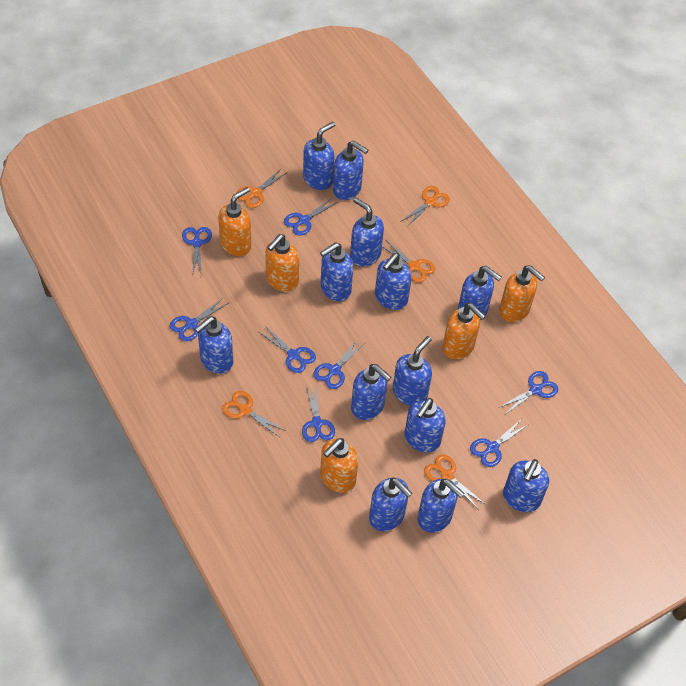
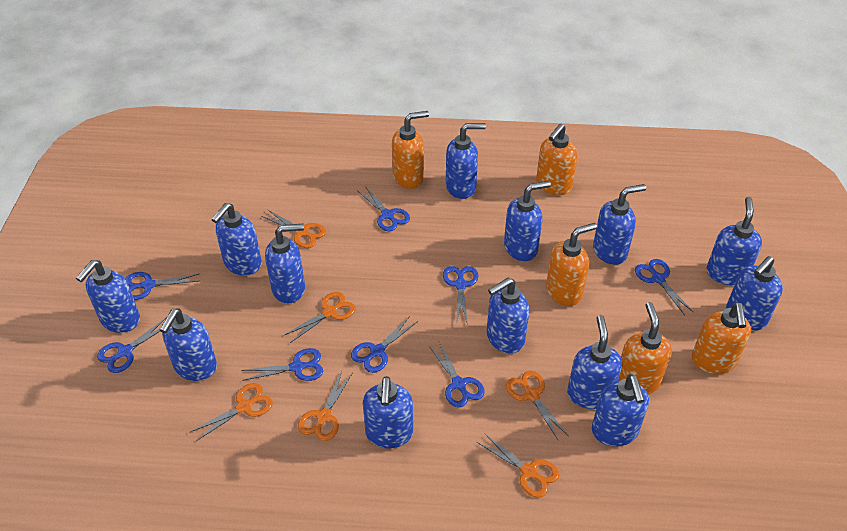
orange scissors: 5 -> 6

